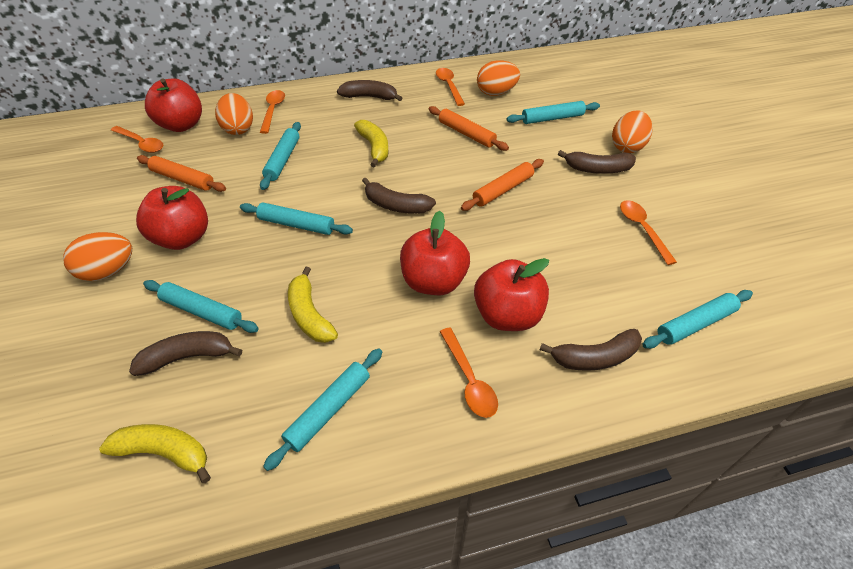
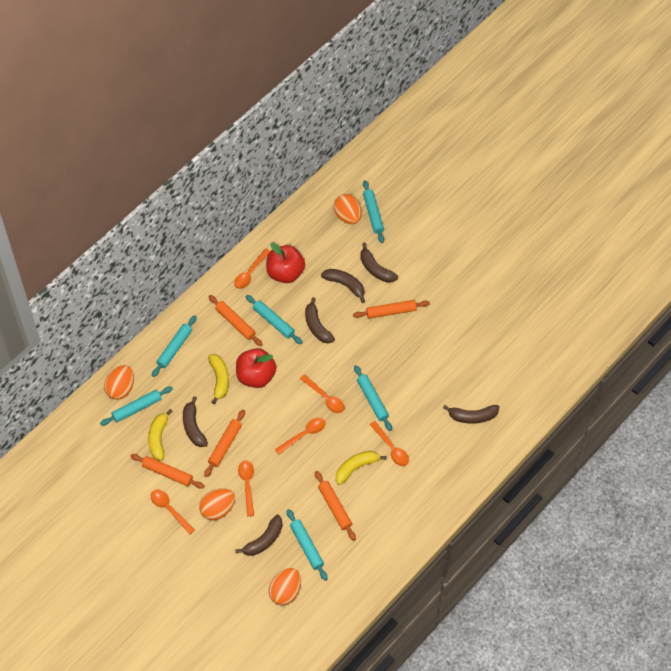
brown banana: 5 -> 6
orange rolling pin: 3 -> 5
orange spoon: 5 -> 6
red apple: 4 -> 2

